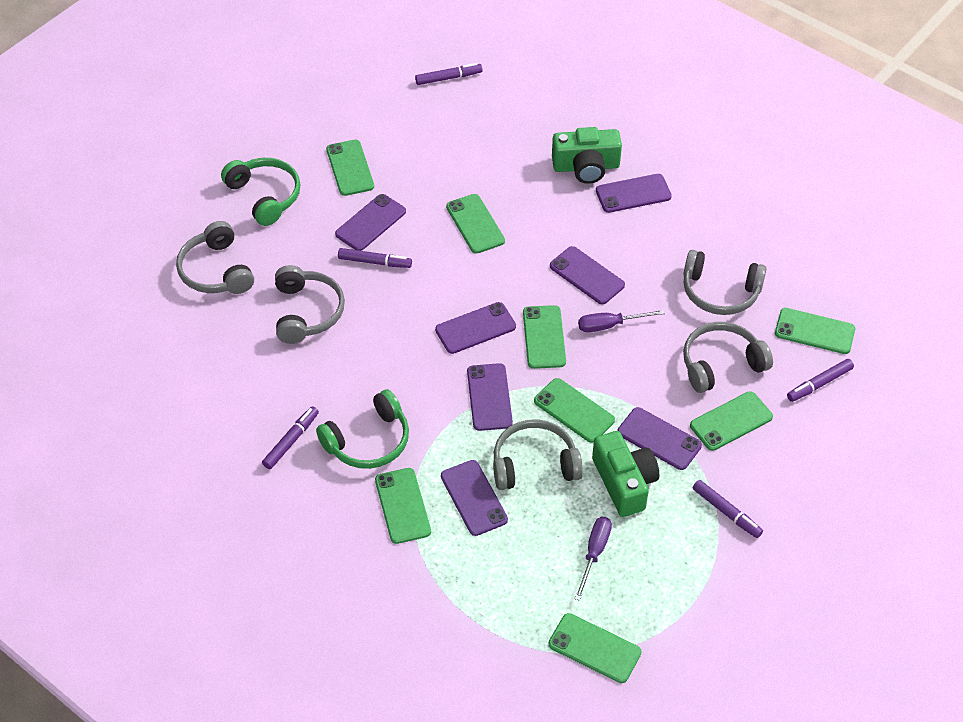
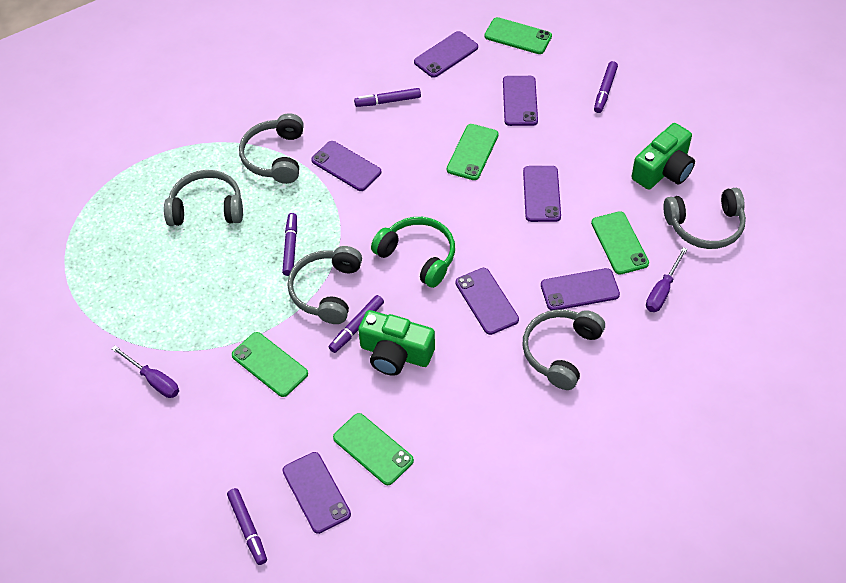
green headphones: 2 -> 1
green phone: 8 -> 5

